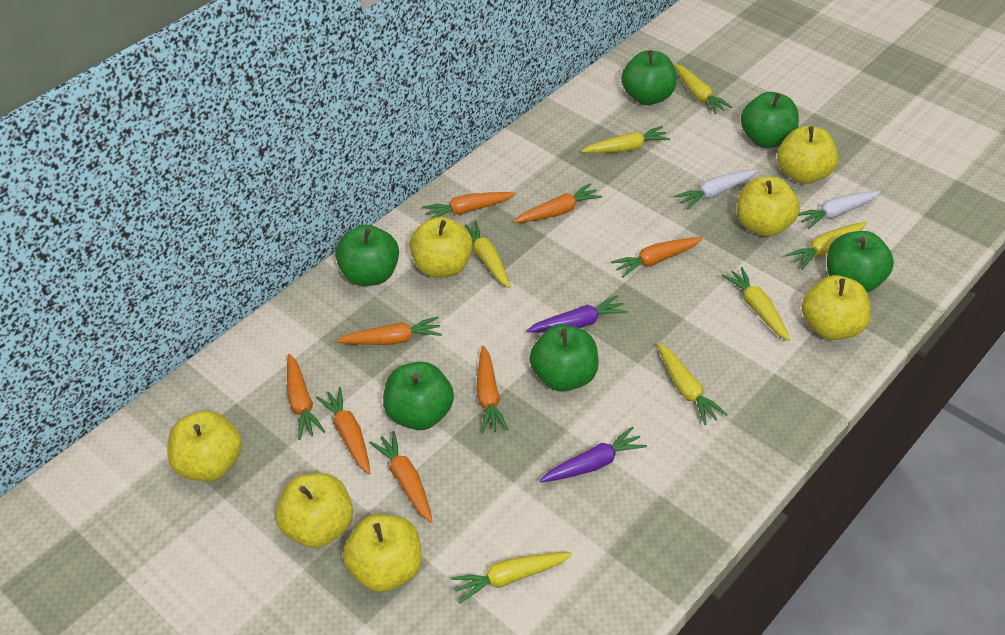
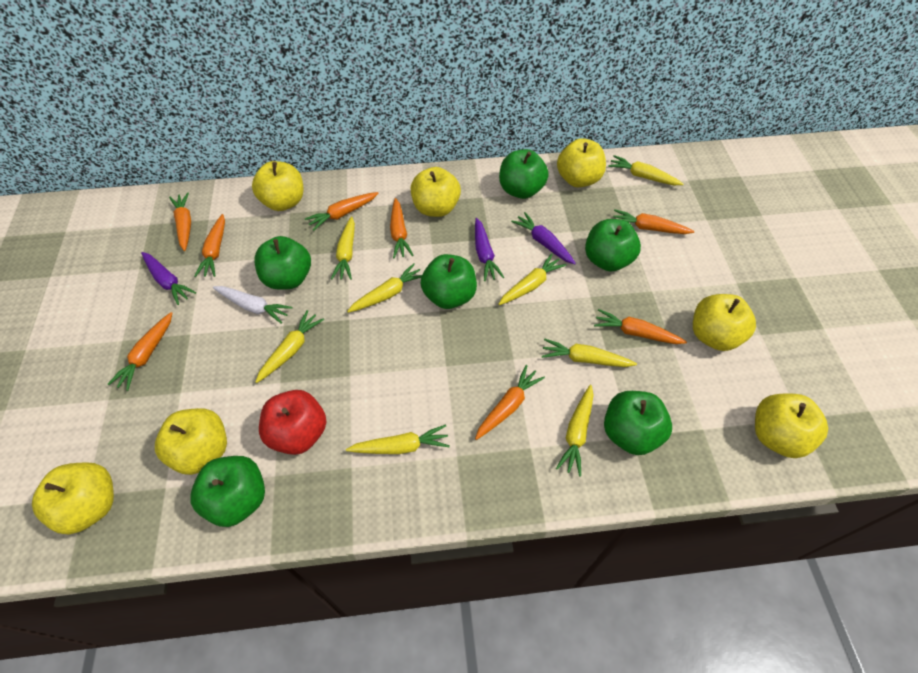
purple carrot: 2 -> 3
red apple: 0 -> 1
white carrot: 2 -> 1
yellow carrot: 7 -> 8

